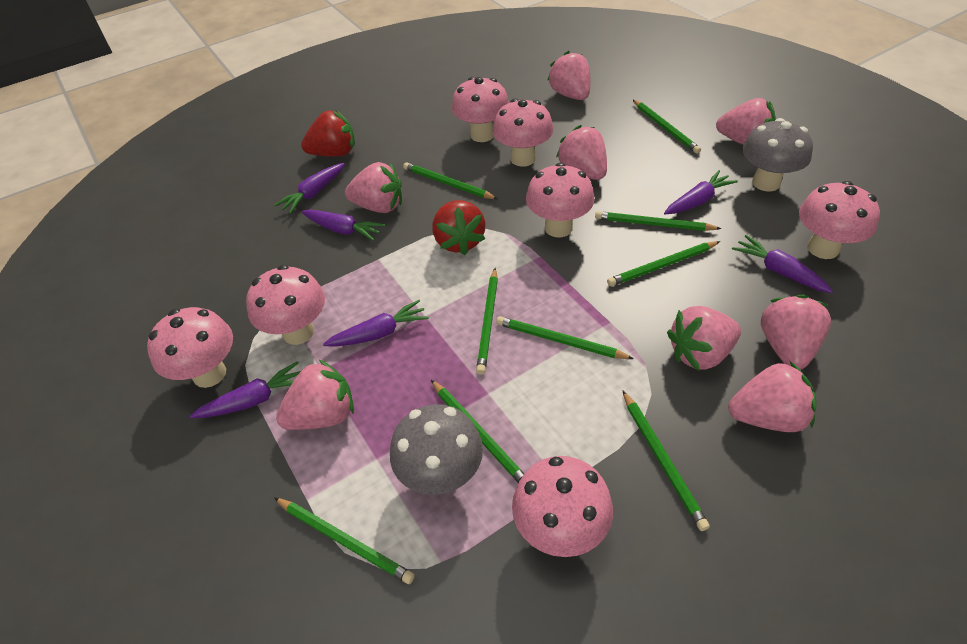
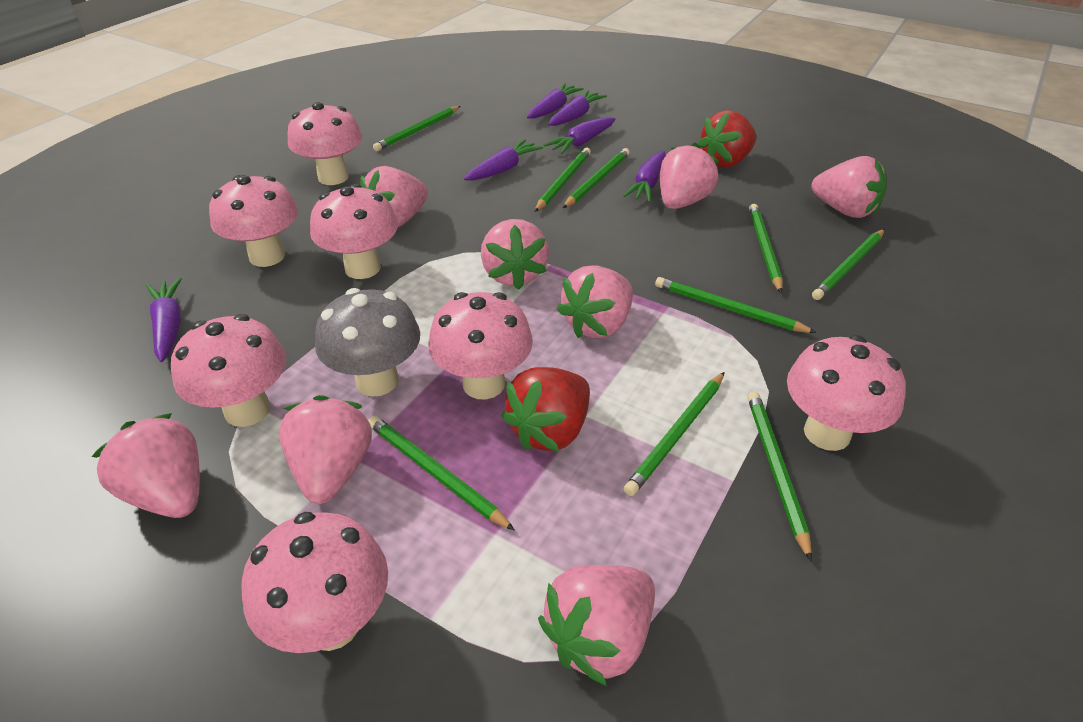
grey mushroom: 2 -> 1

